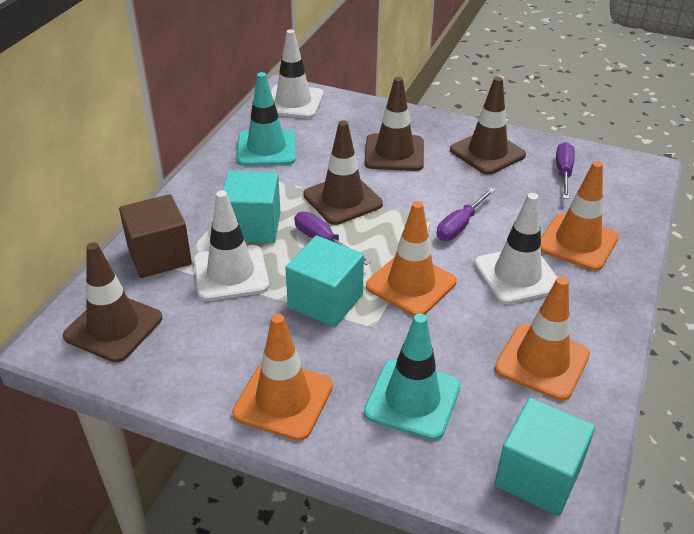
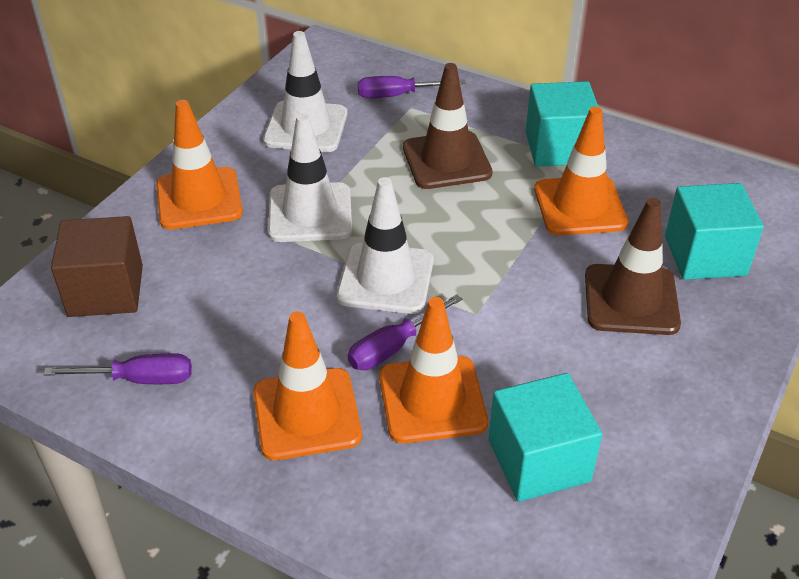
brown traffic cone: 4 -> 2
turquoise traffic cone: 2 -> 0

